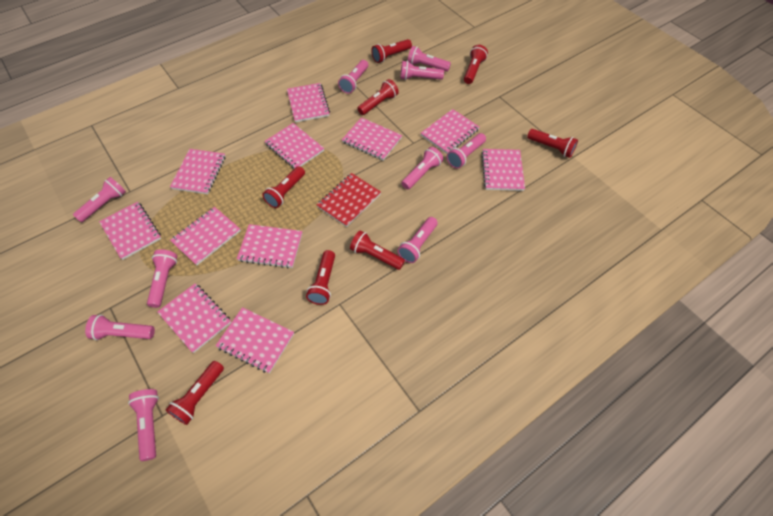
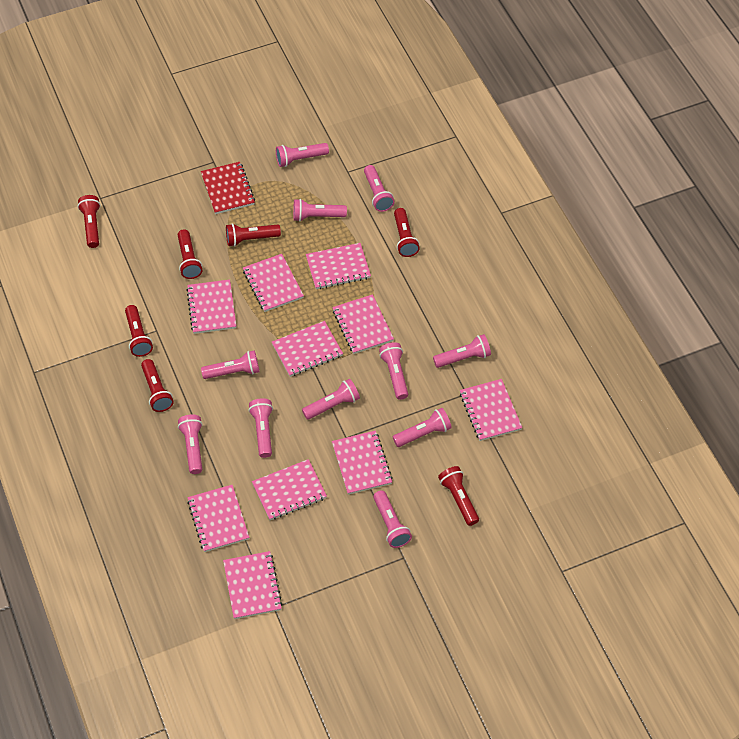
pink flashlight: 10 -> 11
pink notebook: 11 -> 10
red flashlight: 8 -> 7

